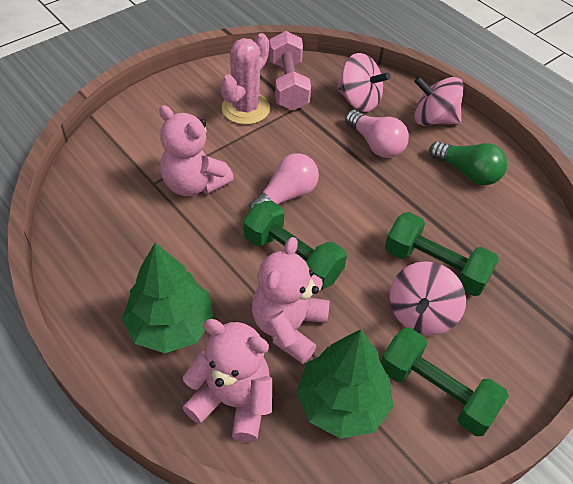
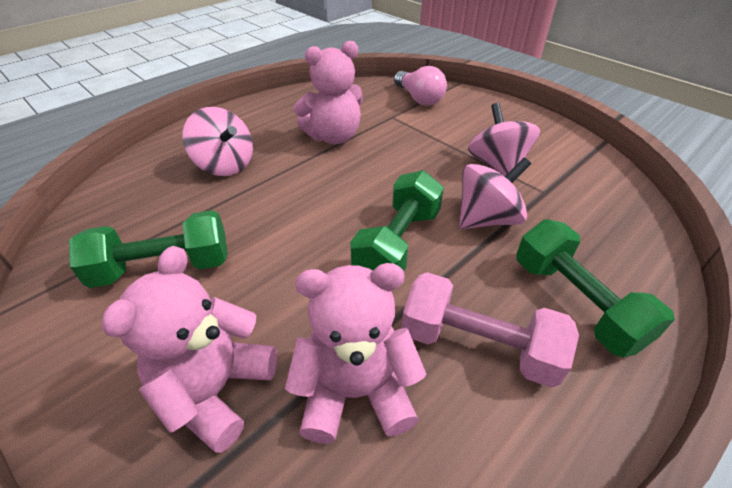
green light bulb: 1 -> 0
green tree: 2 -> 0
pink cactus: 1 -> 0
pink light bulb: 2 -> 1

